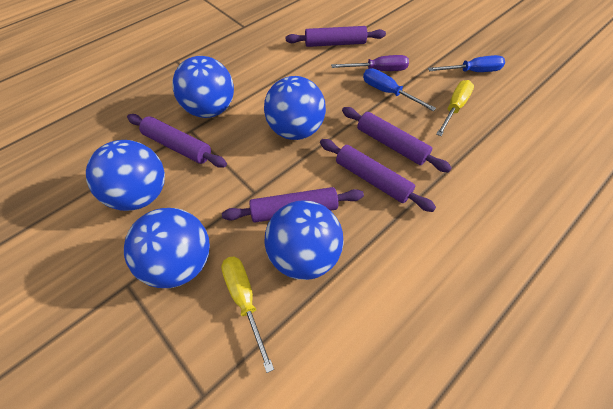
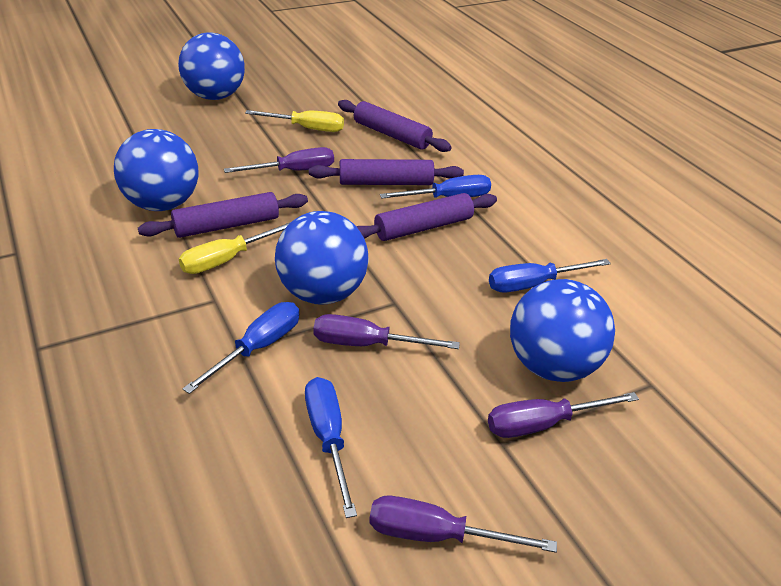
blue ball: 5 -> 4
blue screwdriver: 2 -> 4
purple rolling pin: 5 -> 4
purple screwdriver: 1 -> 4

